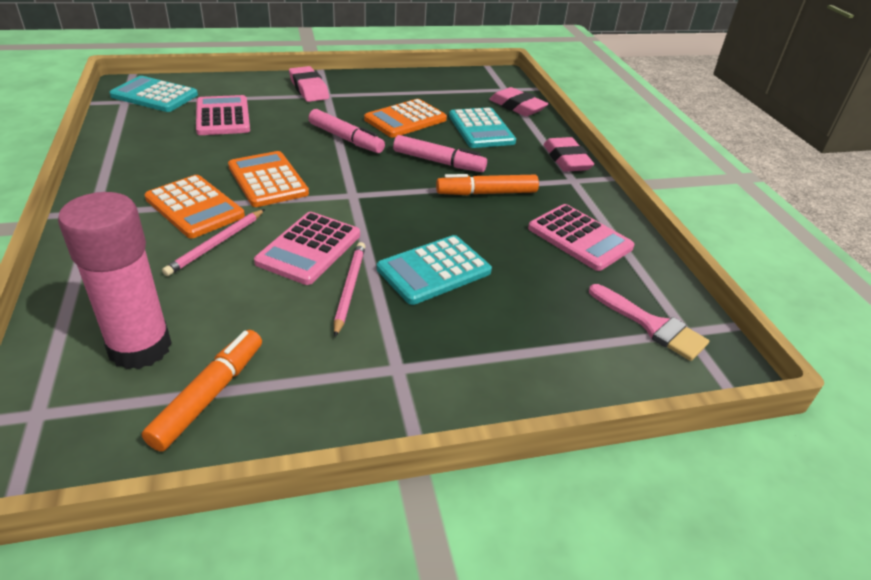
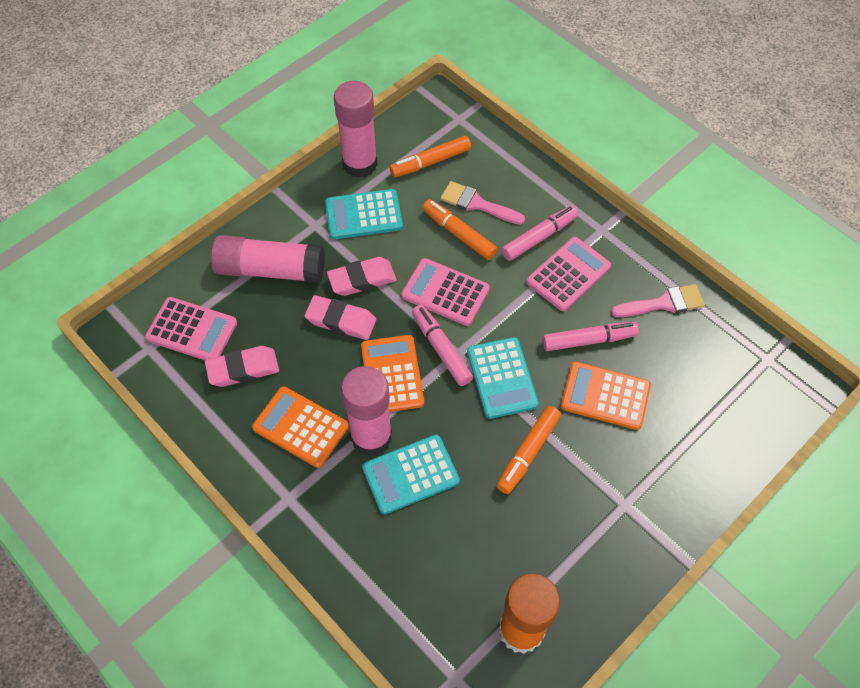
orange glue stick: 0 -> 1
orange marker: 2 -> 3
pink brush: 1 -> 2
pink glue stick: 1 -> 3
pink marker: 2 -> 3
pink pencil: 2 -> 0

